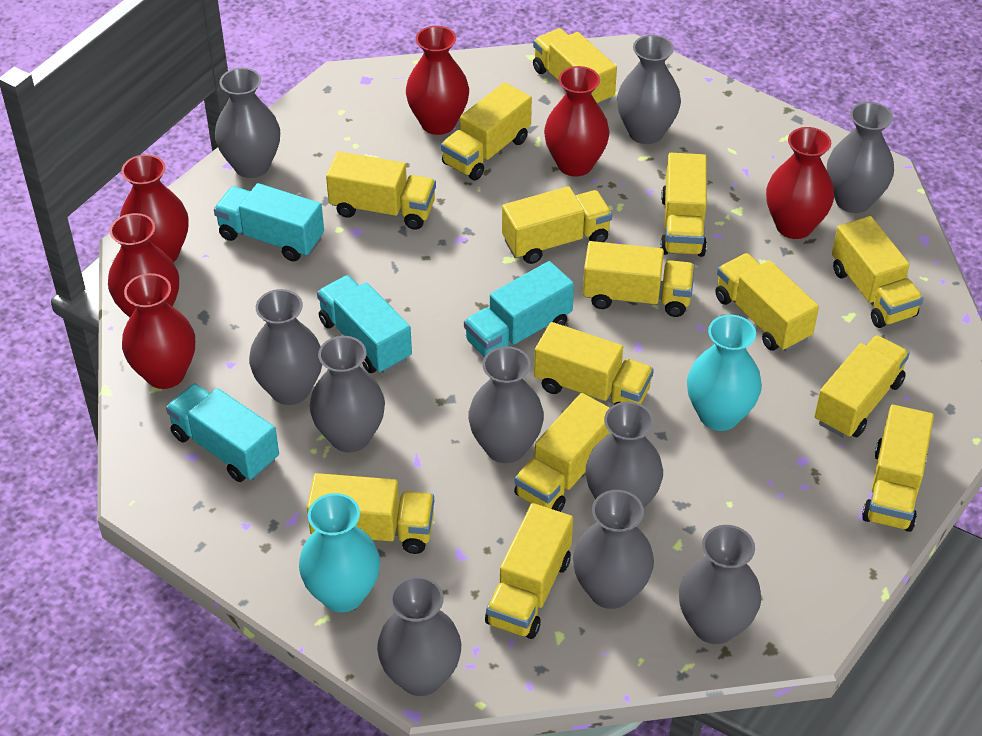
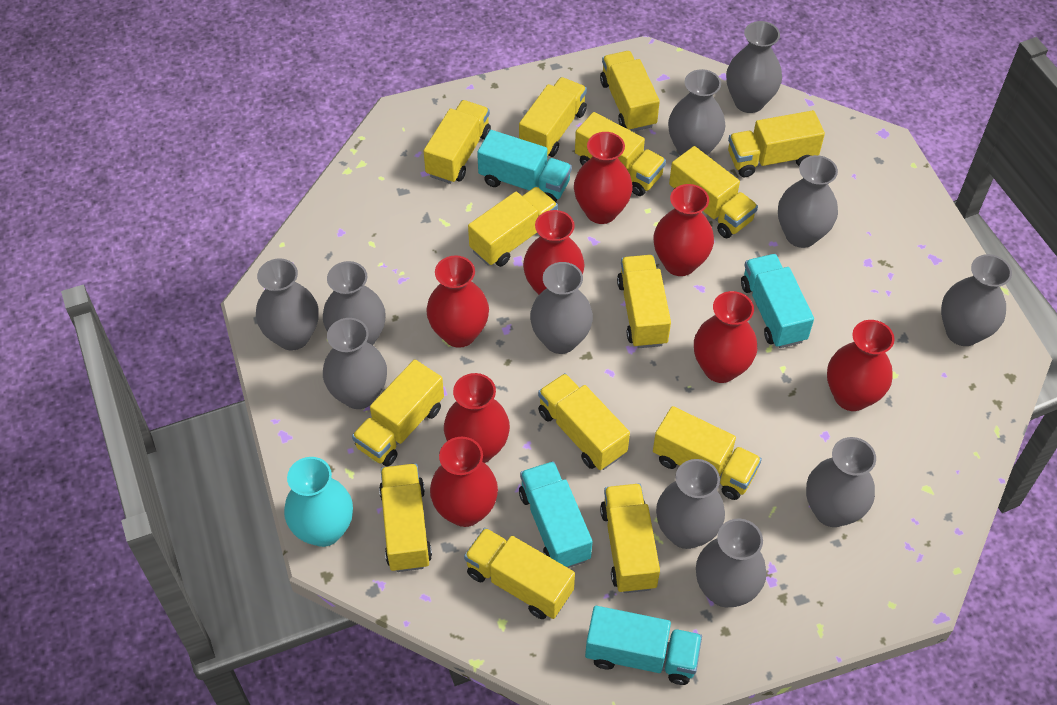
grey vase: 10 -> 11
red vase: 6 -> 8
turquoise vase: 2 -> 1

